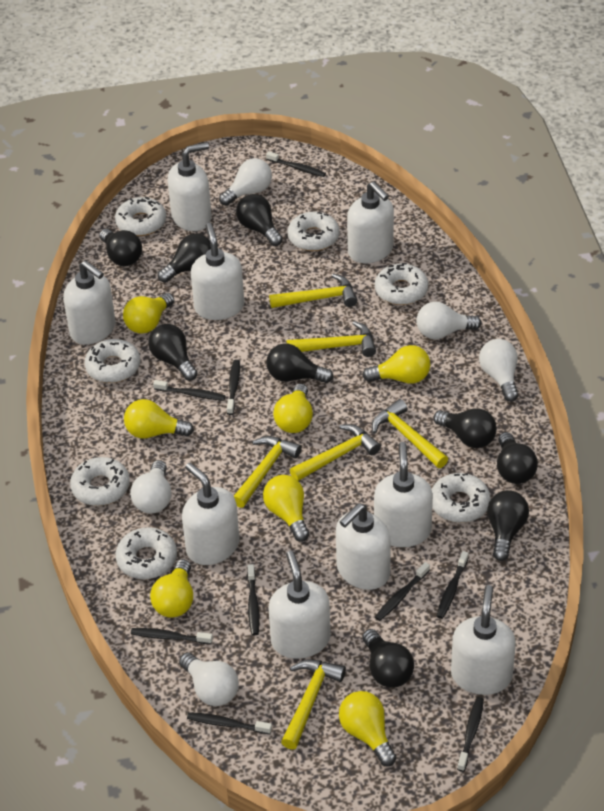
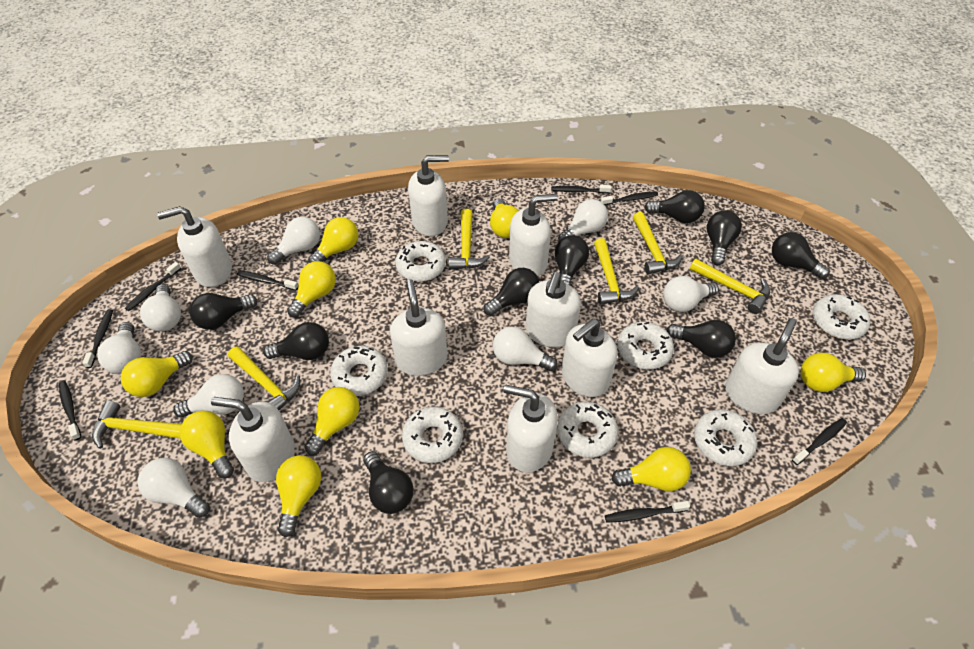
black toothbrush: 9 -> 8
white light bulb: 5 -> 8
yellow light bulb: 7 -> 9

